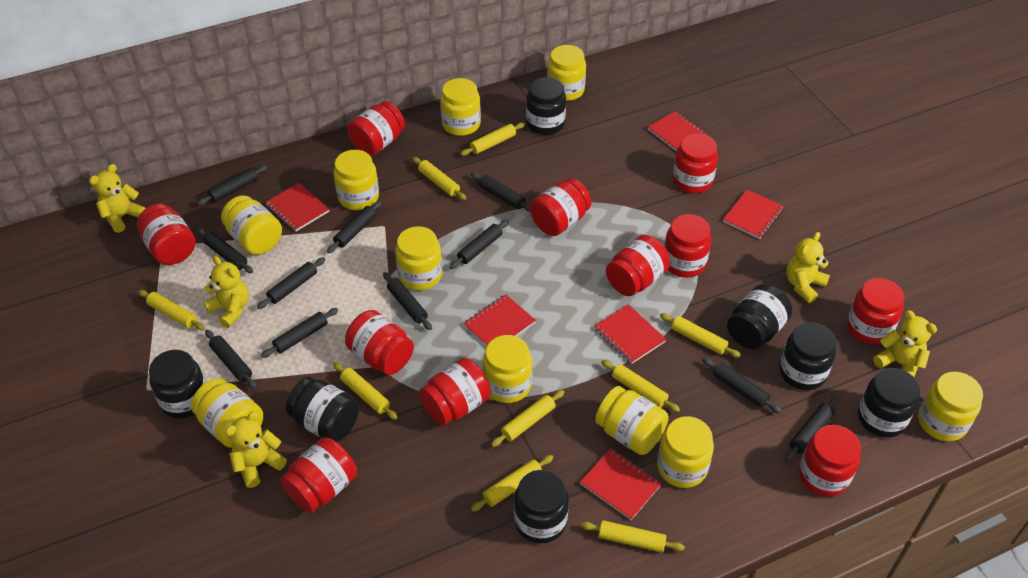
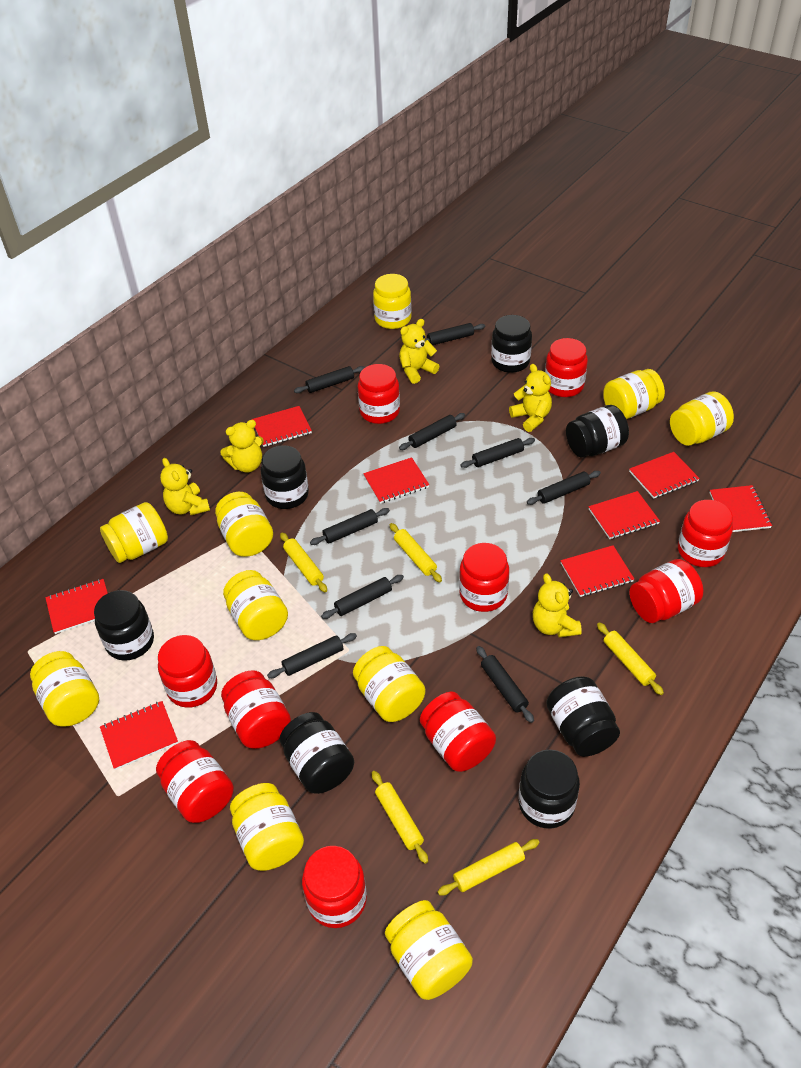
black rolling pin: 11 -> 9
red jar: 11 -> 10
red notebook: 6 -> 8
yellow rolling pin: 9 -> 5

